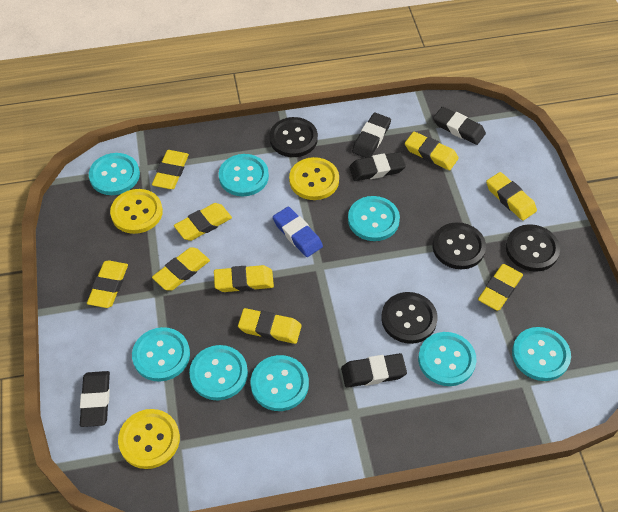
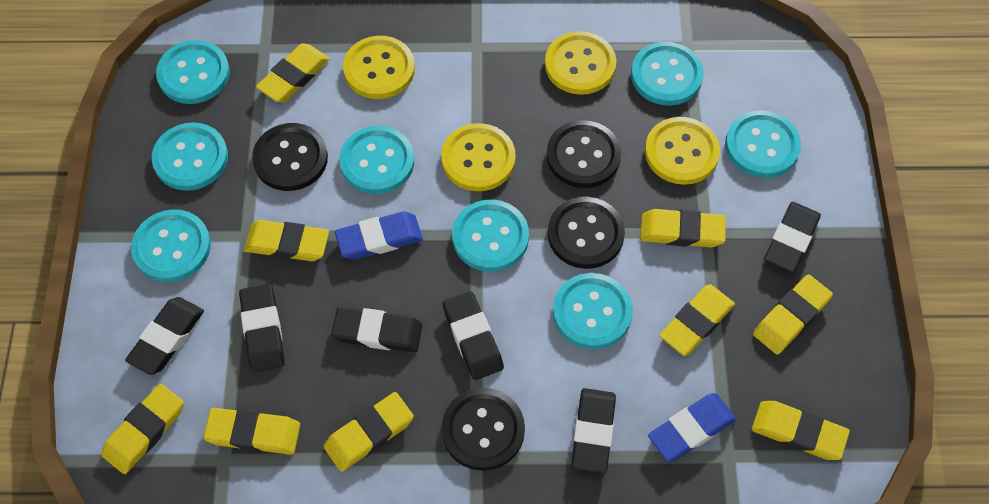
black eraser: 5 -> 6
blue eraser: 1 -> 2
yellow button: 3 -> 4

